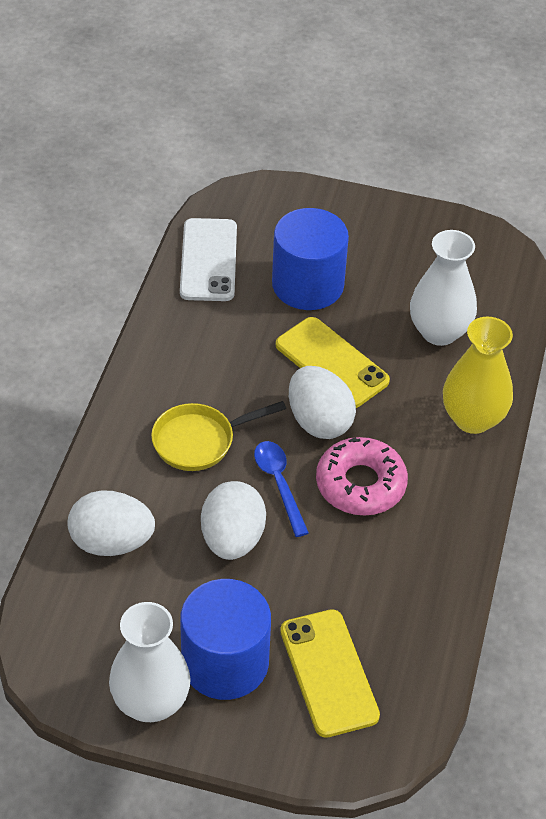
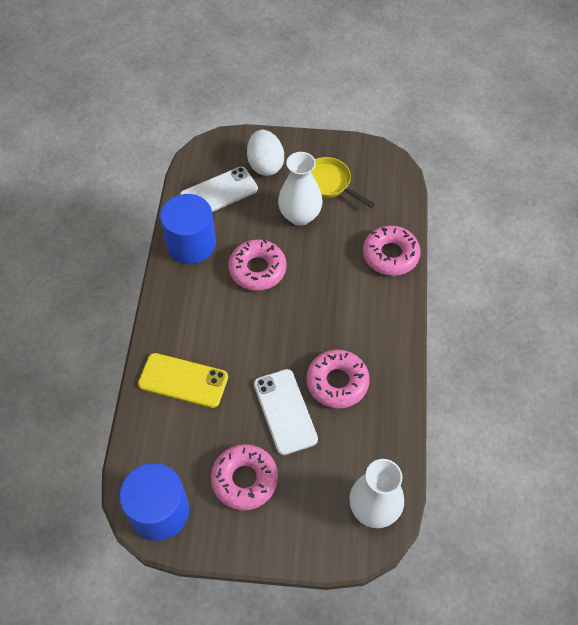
blue spoon: 1 -> 0
pink donut: 1 -> 4
white egg: 3 -> 1
white phone: 1 -> 2
yellow phone: 2 -> 1
yellow vase: 1 -> 0

